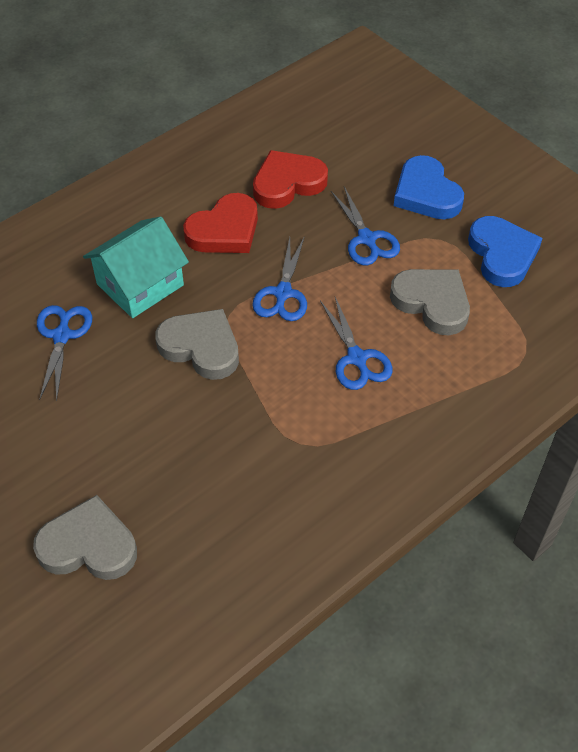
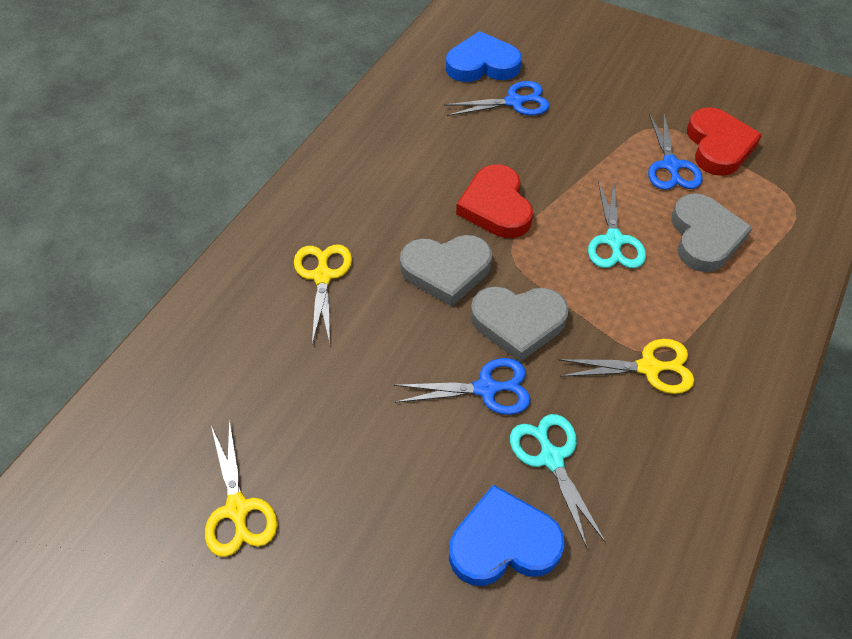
blue scissors: 4 -> 3
turquoise house: 1 -> 0
turquoise scissors: 0 -> 2
yellow scissors: 0 -> 3

